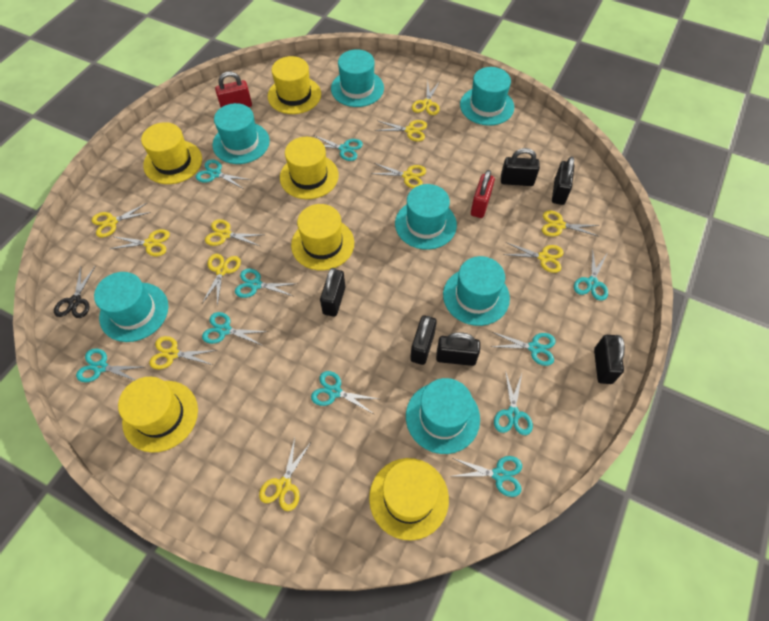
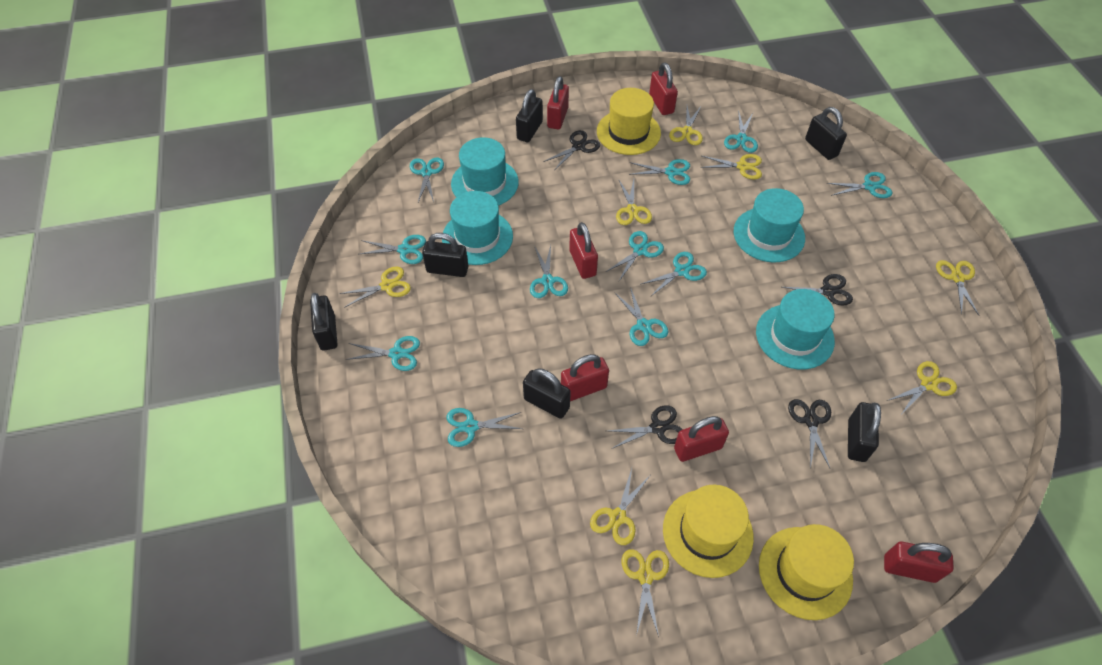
black scissors: 1 -> 4
red padlock: 2 -> 6
turquoise hat: 7 -> 4
turquoise scissors: 10 -> 11
yellow hat: 6 -> 3
yellow scissors: 11 -> 8

